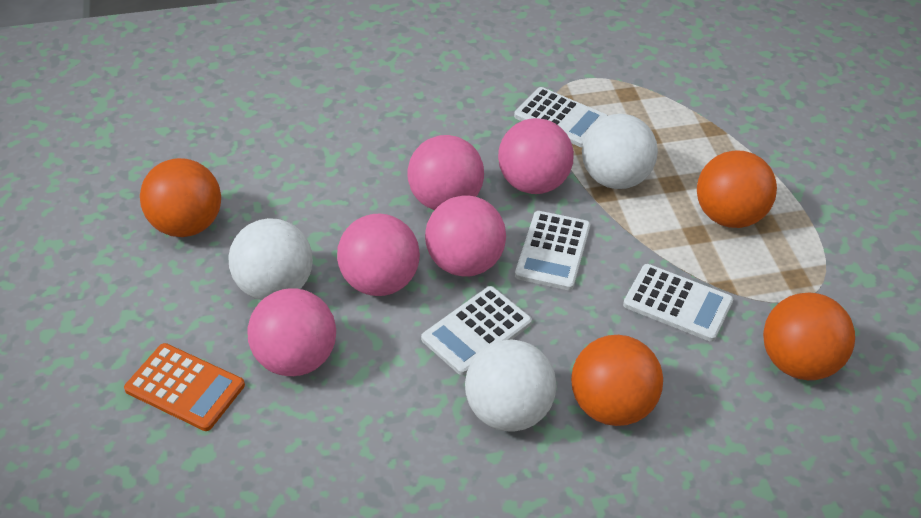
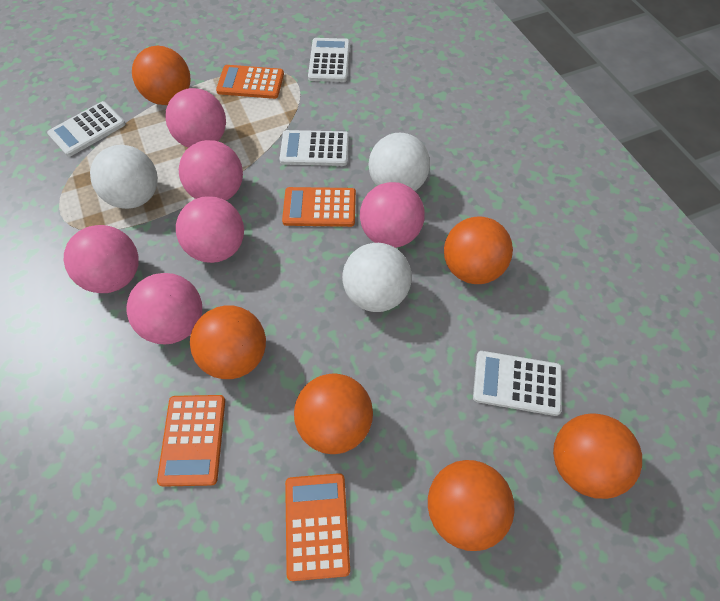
orange ball: 4 -> 6
orange calculator: 1 -> 4
pink ball: 5 -> 6

